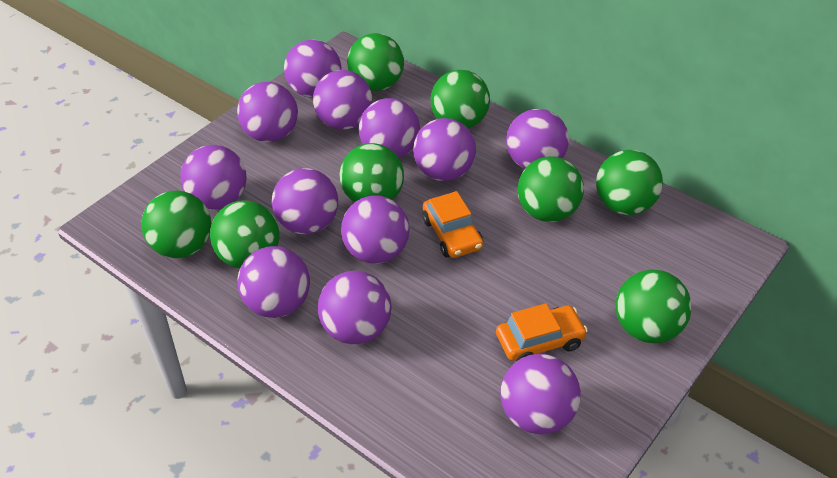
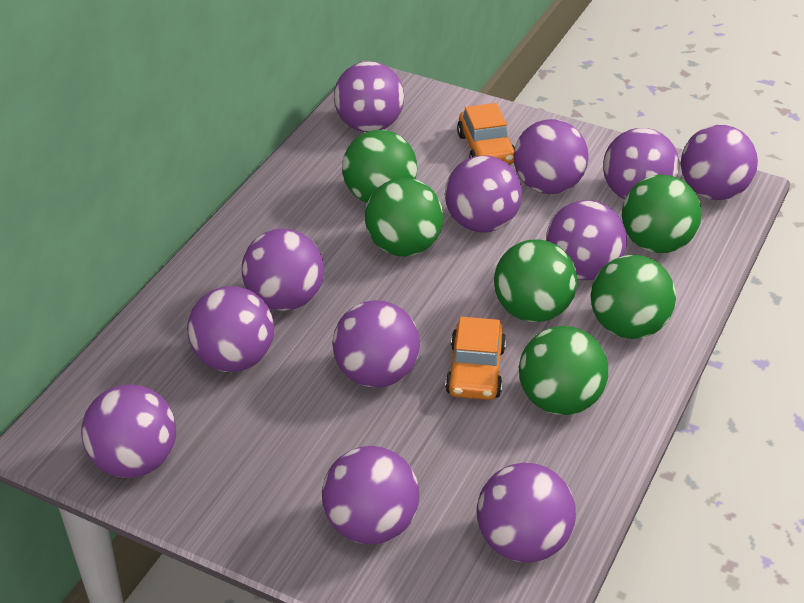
green ball: 8 -> 6

